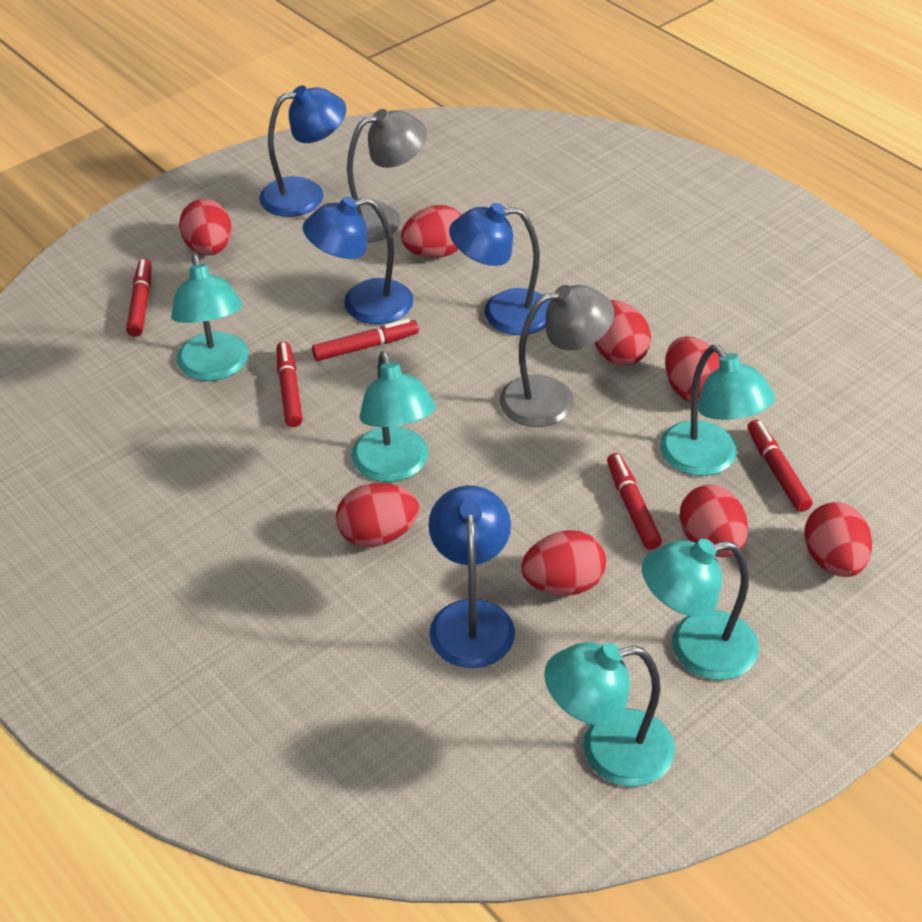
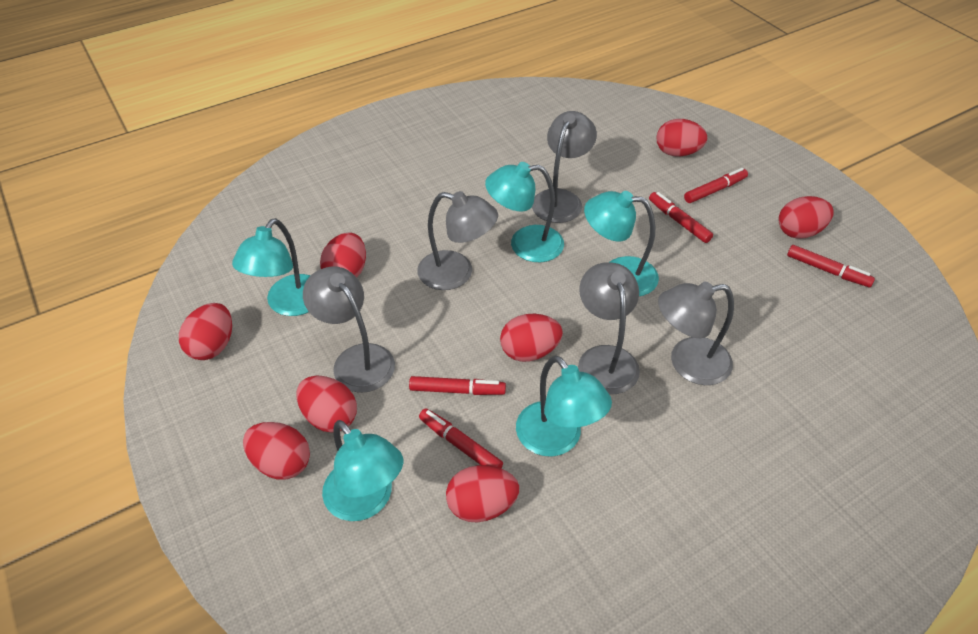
blue lamp: 4 -> 0
grey lamp: 2 -> 5

